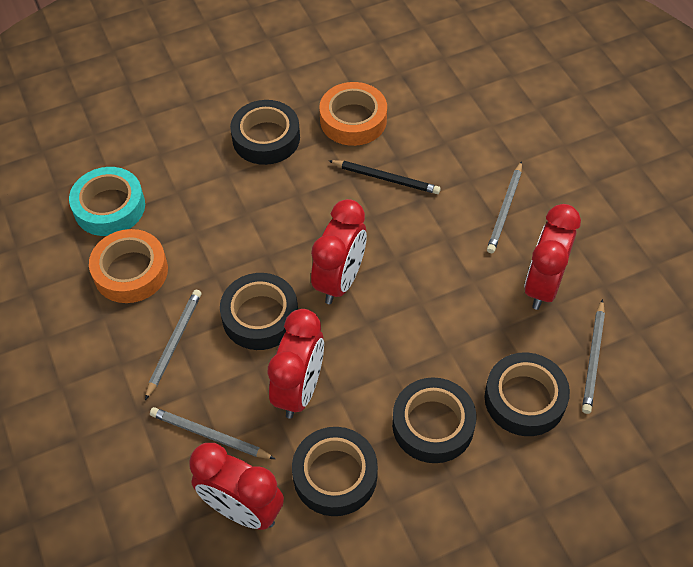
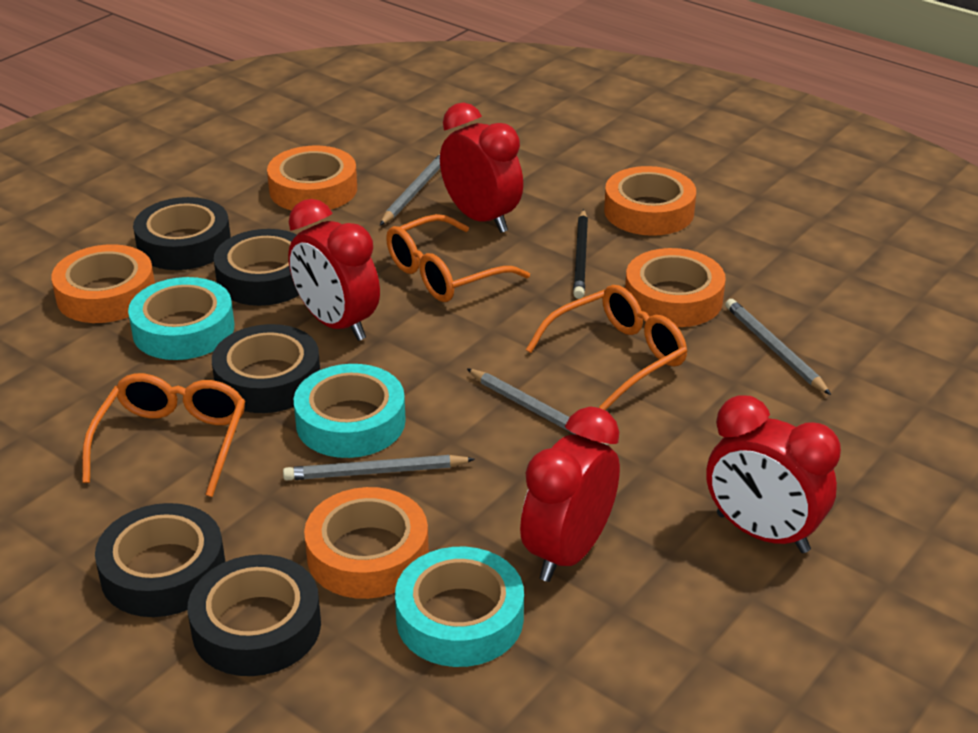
orange glasses: 0 -> 3
orange tape: 2 -> 5
turquoise tape: 1 -> 3

